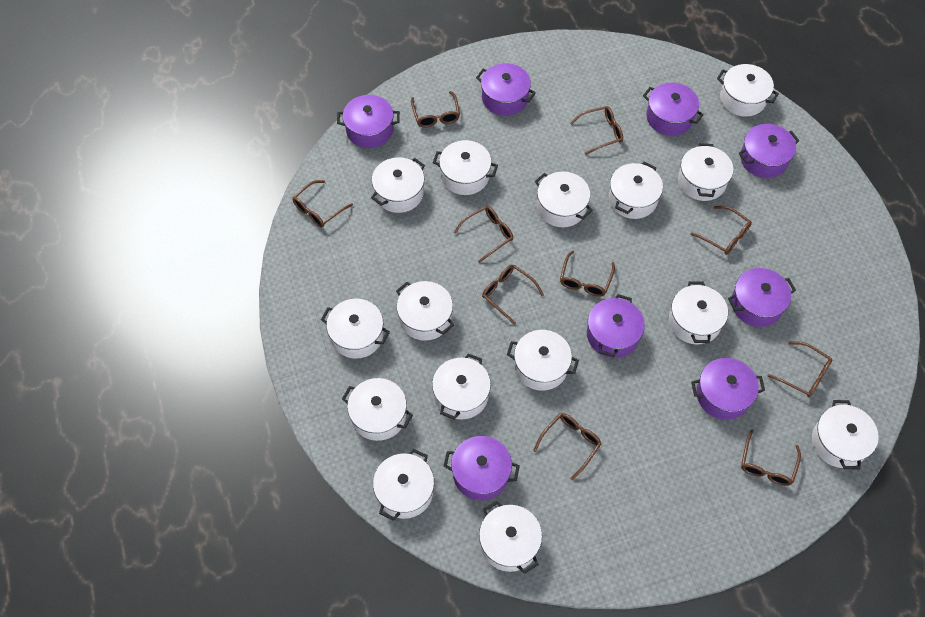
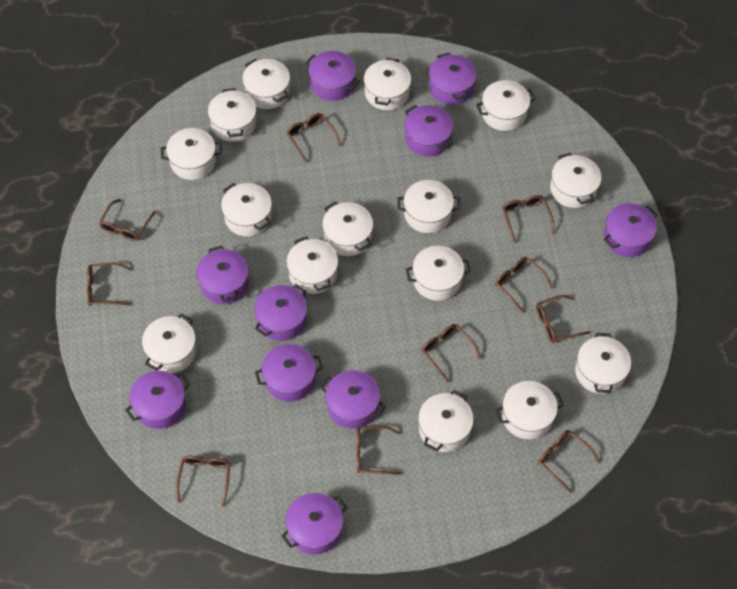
purple pot: 8 -> 10

